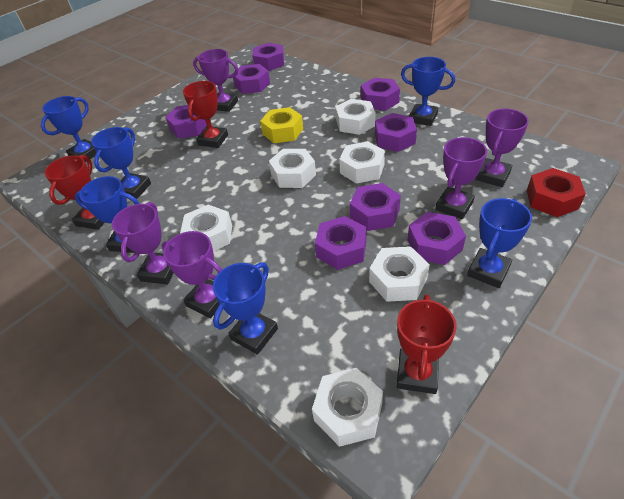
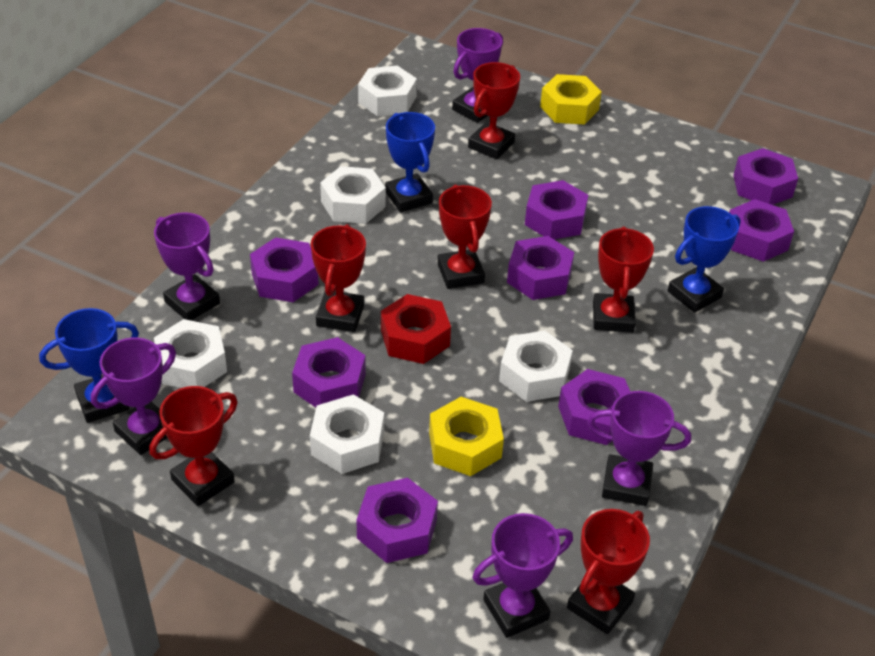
blue trophy: 6 -> 3
red trophy: 3 -> 6
white nut: 6 -> 5
yellow nut: 1 -> 2

